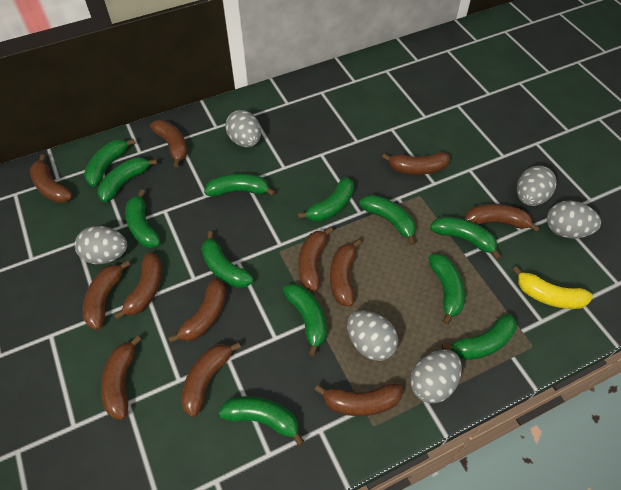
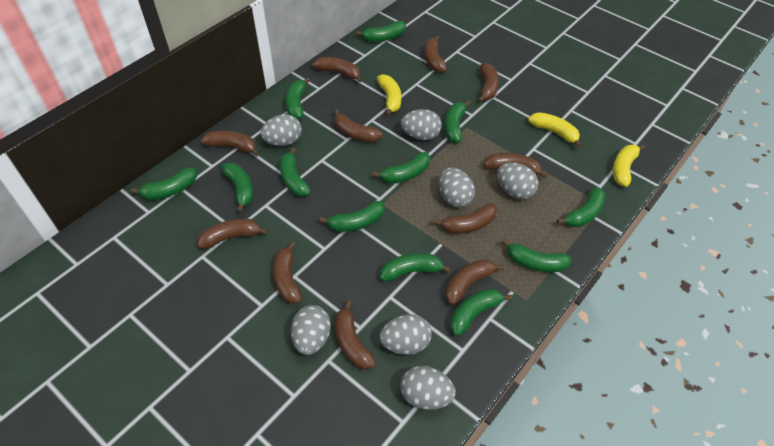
brown banana: 12 -> 11
grey egg: 6 -> 7
yellow banana: 1 -> 3

